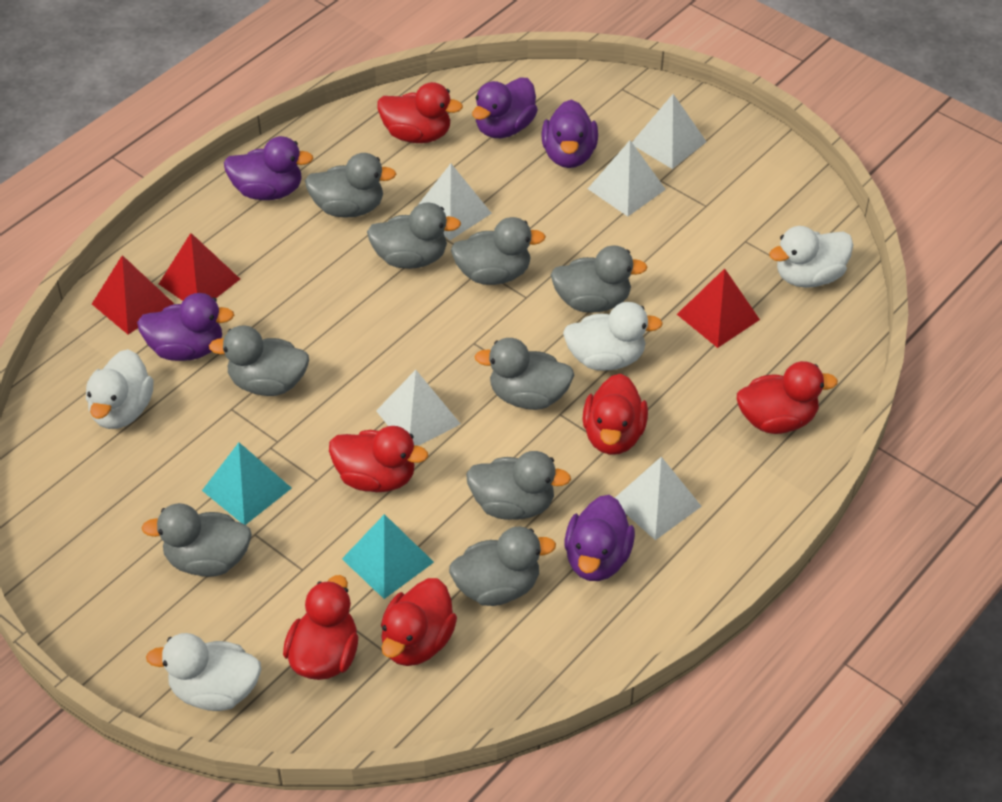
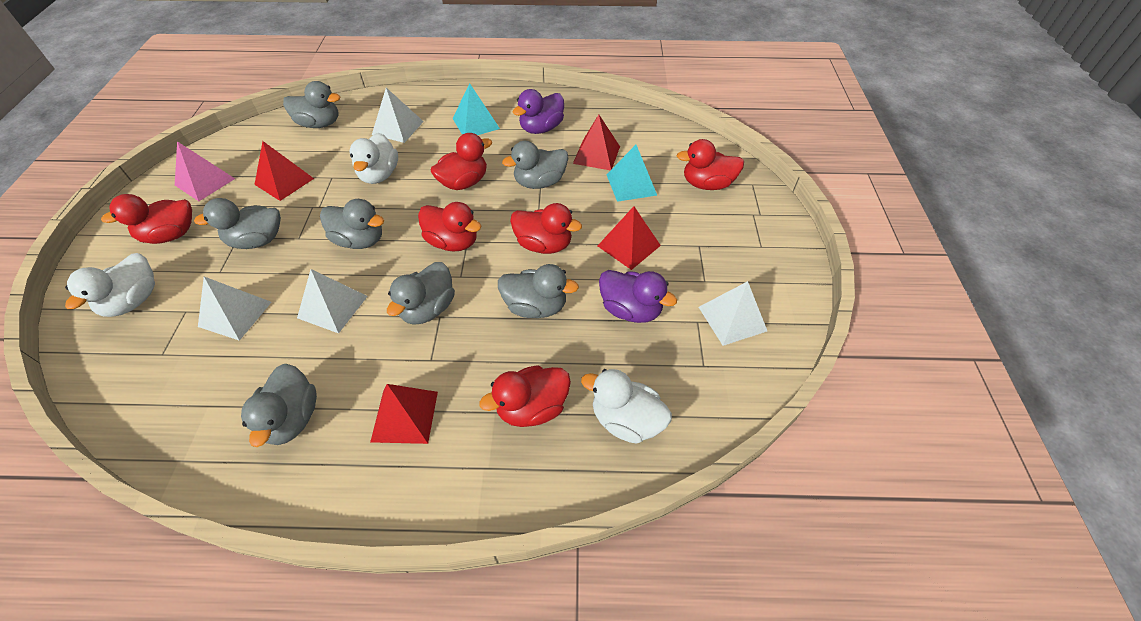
grey duck: 9 -> 7
pink pyramid: 0 -> 1
purple duck: 5 -> 2
red pyramid: 3 -> 4
white duck: 4 -> 3
white pyramid: 5 -> 4

